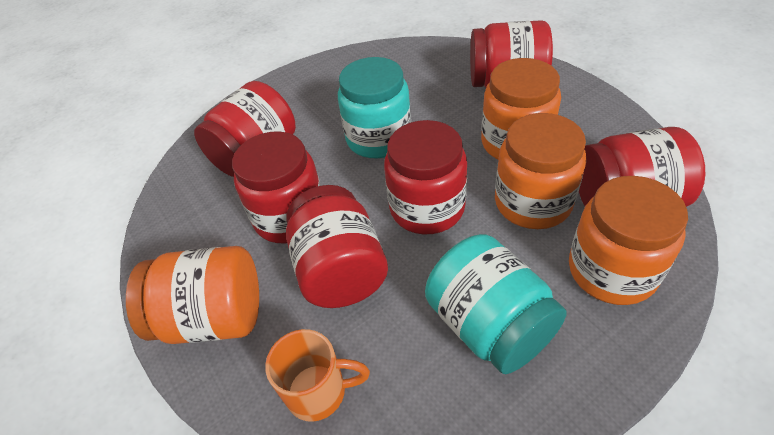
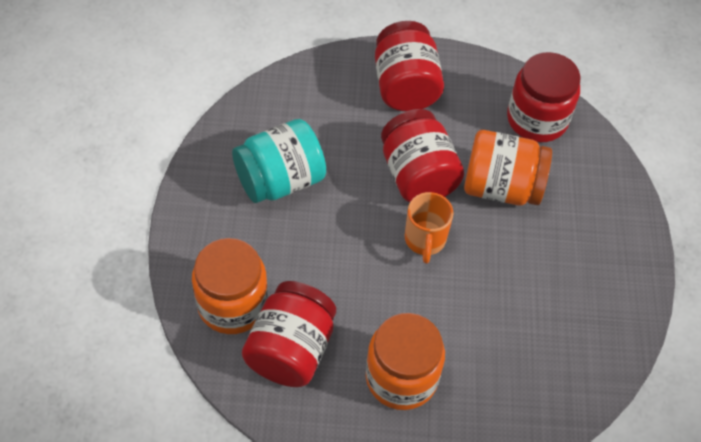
orange jar: 4 -> 3
red jar: 6 -> 4
turquoise jar: 2 -> 1

